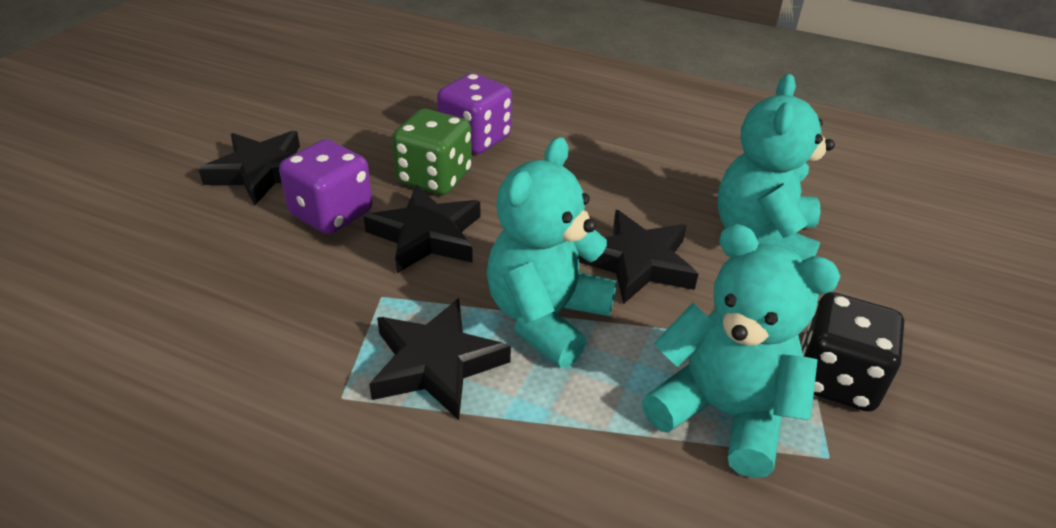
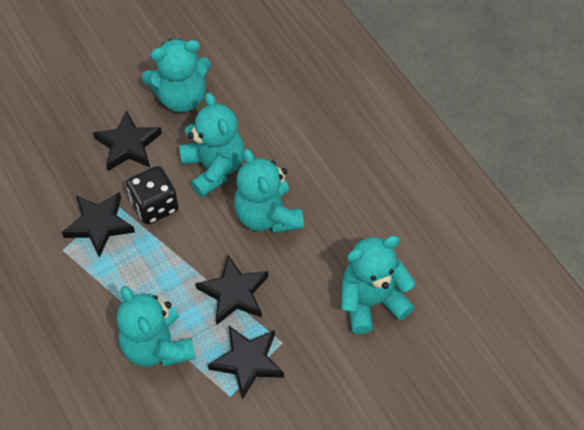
green dice: 1 -> 0
purple dice: 2 -> 0
turquoise teddy bear: 3 -> 5

